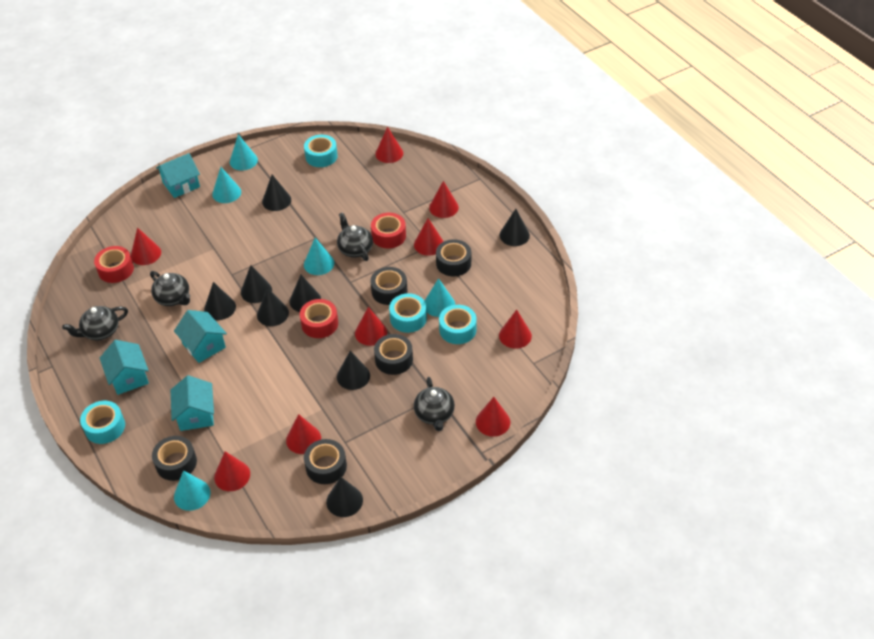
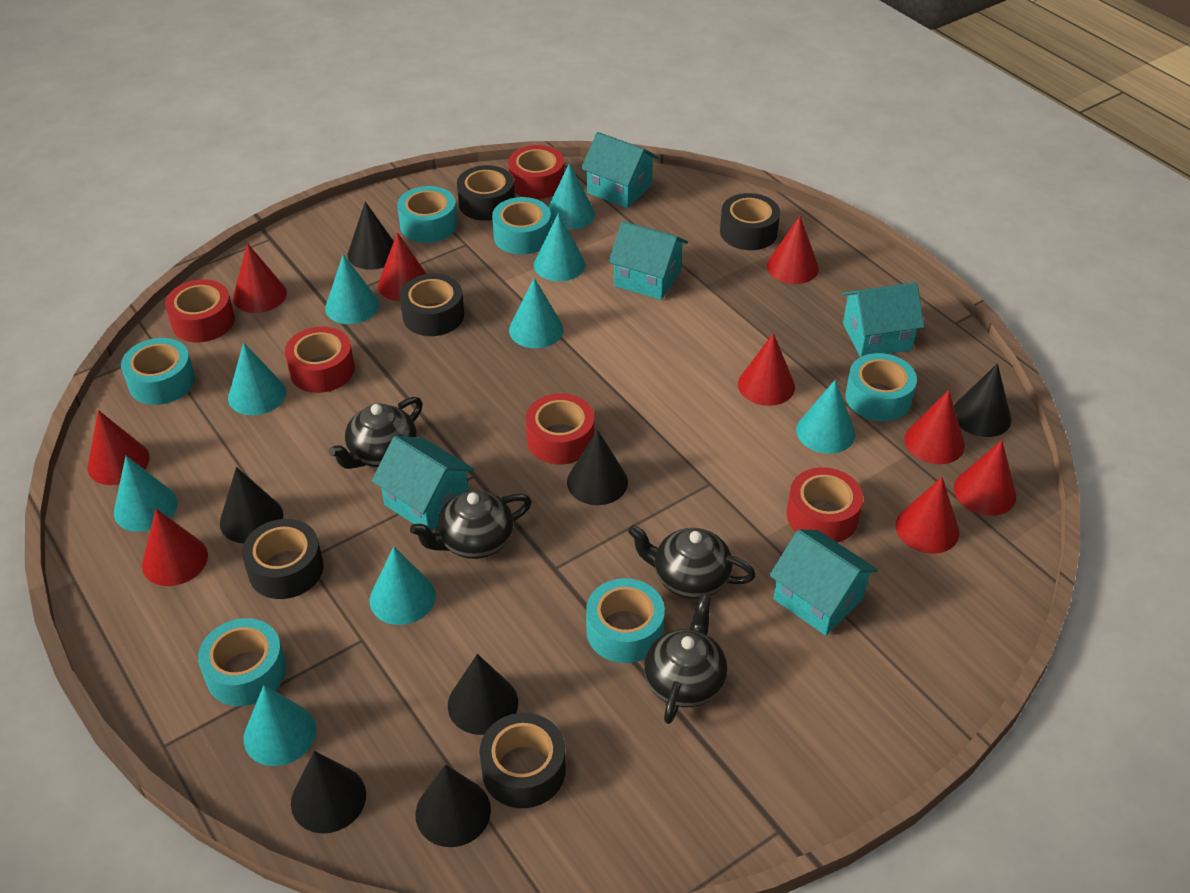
black cone: 8 -> 7
red tape: 3 -> 5
turquoise cone: 5 -> 9
turquoise house: 4 -> 5
turquoise tape: 4 -> 6

